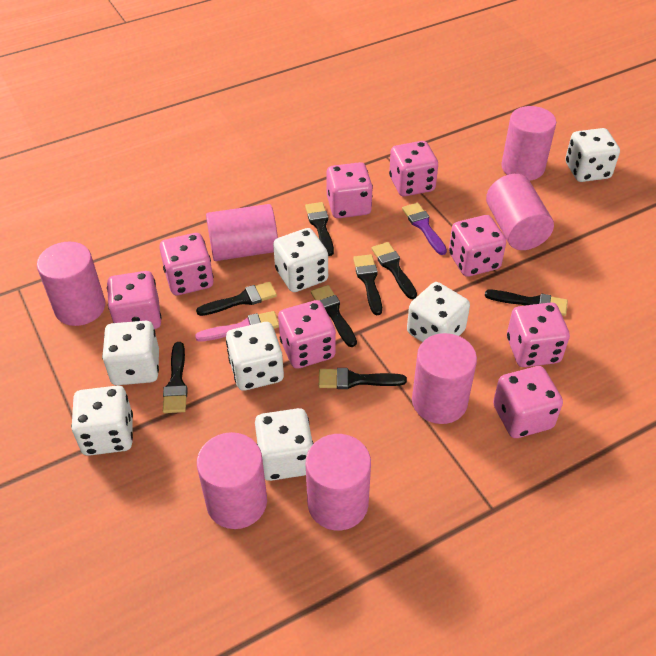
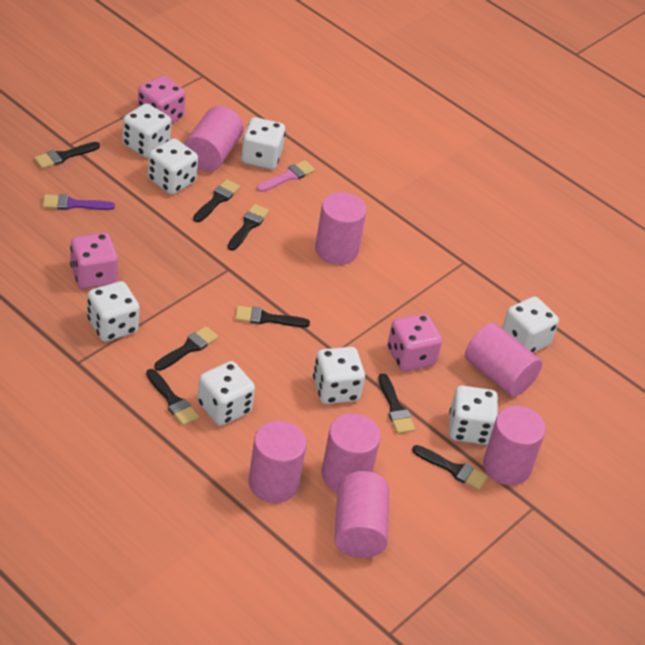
pink dice: 8 -> 3
white dice: 7 -> 8

